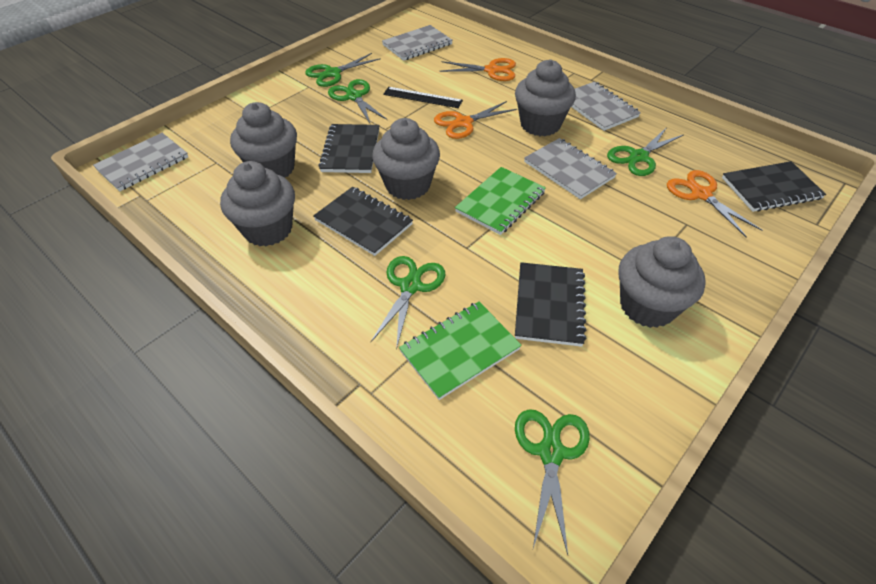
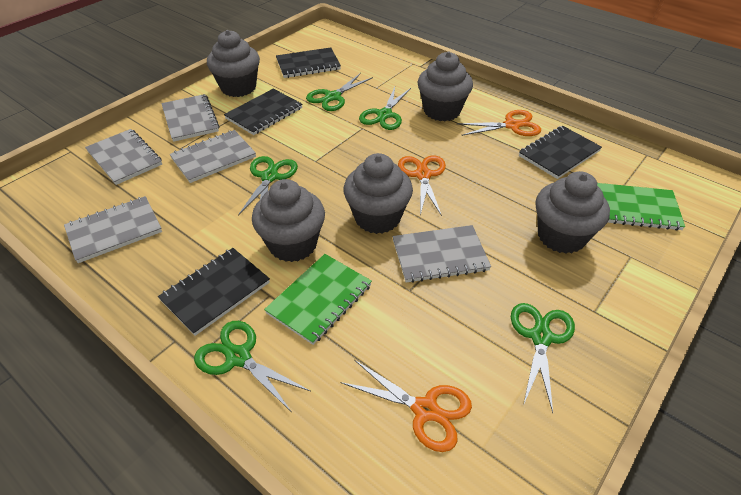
black ruler: 1 -> 0
grey notebook: 4 -> 5

